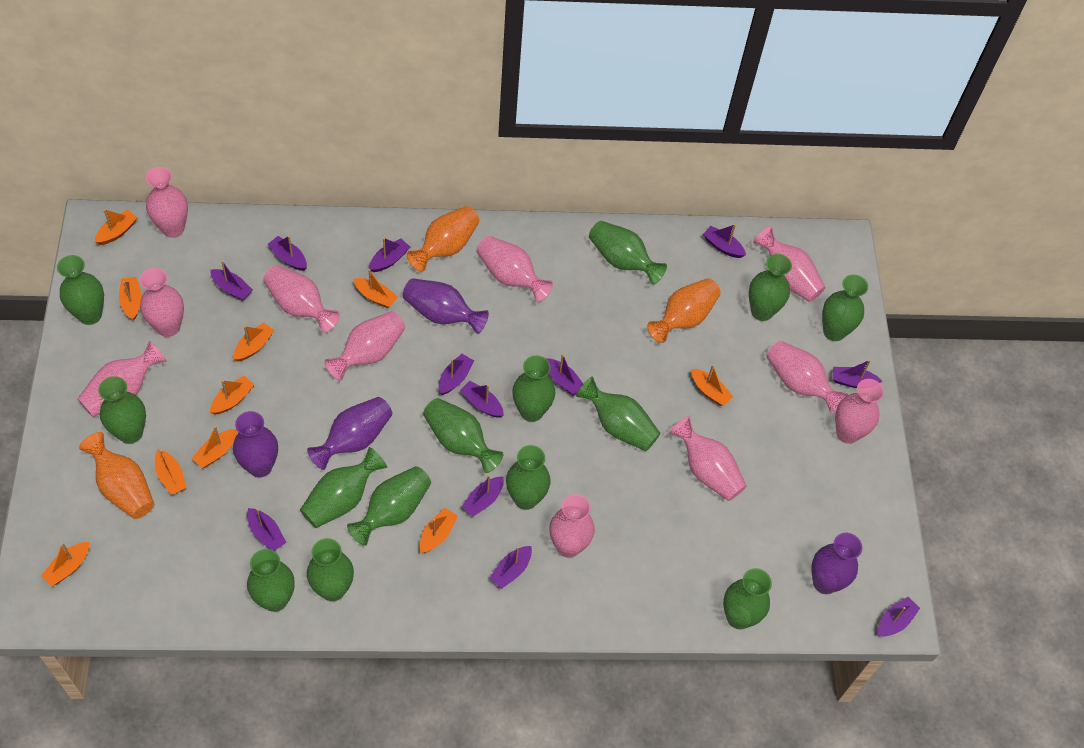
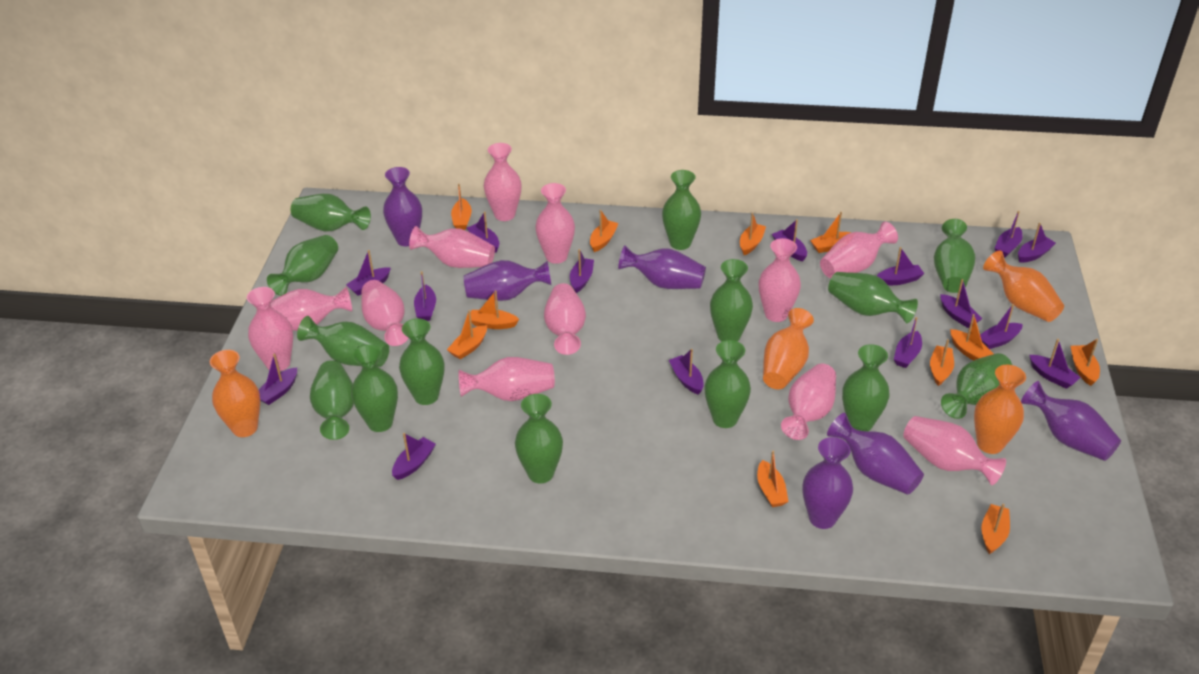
orange boat: 10 -> 11
orange vase: 3 -> 4
pink vase: 11 -> 12
purple boat: 12 -> 15
purple vase: 4 -> 6

